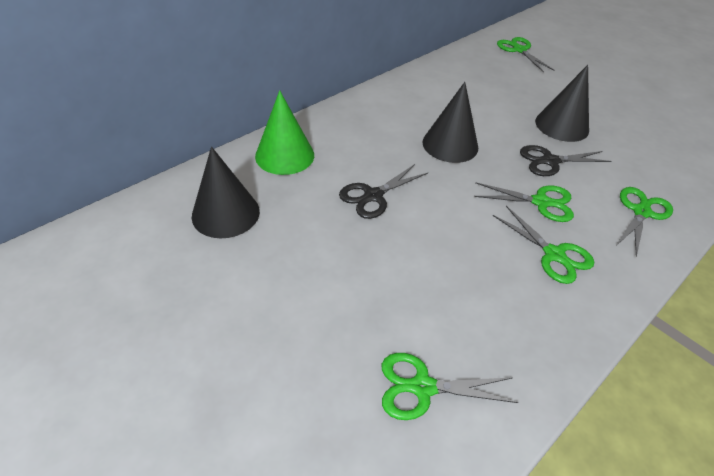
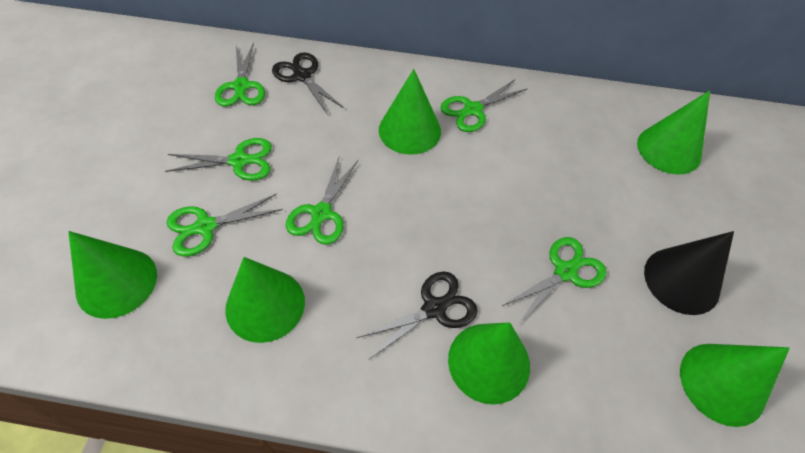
black cone: 3 -> 1
green cone: 1 -> 6
green scissors: 5 -> 6

